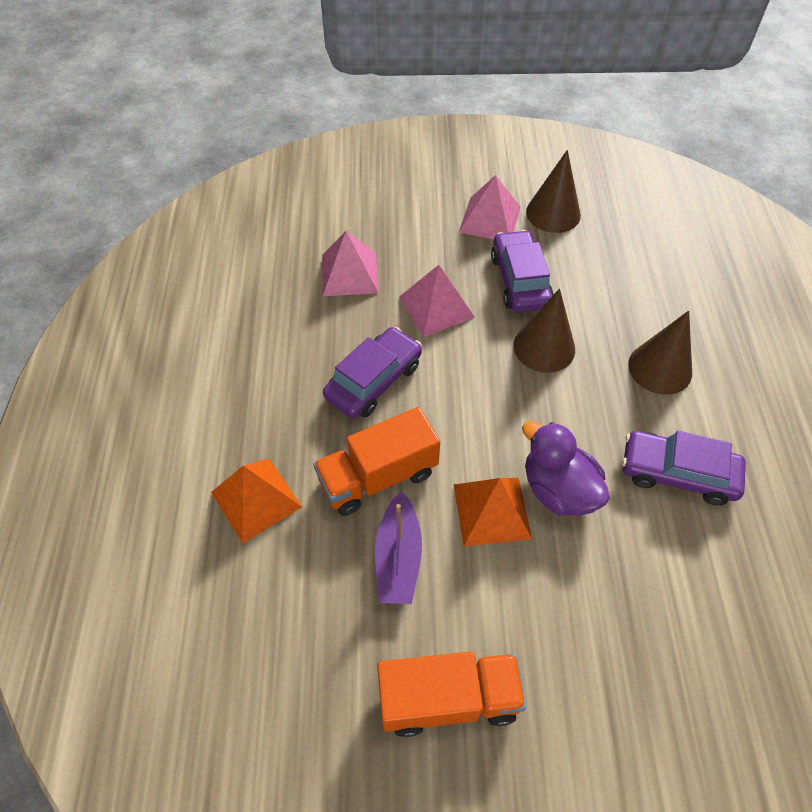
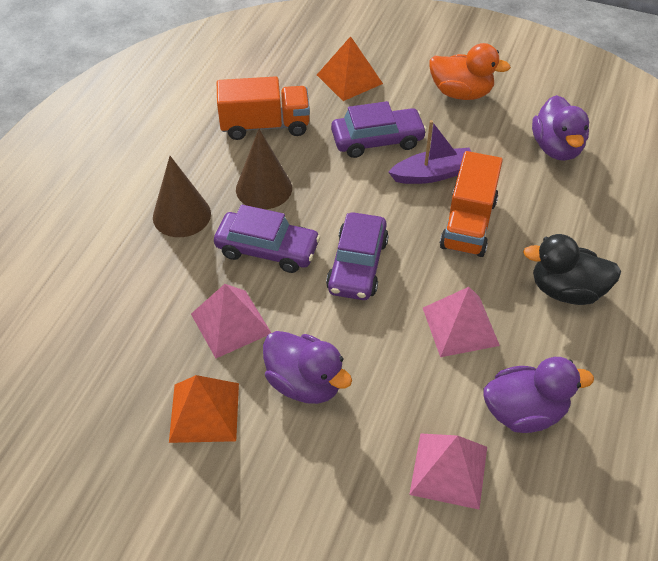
black duck: 0 -> 1
brown cone: 3 -> 2
orange duck: 0 -> 1
purple duck: 1 -> 3

